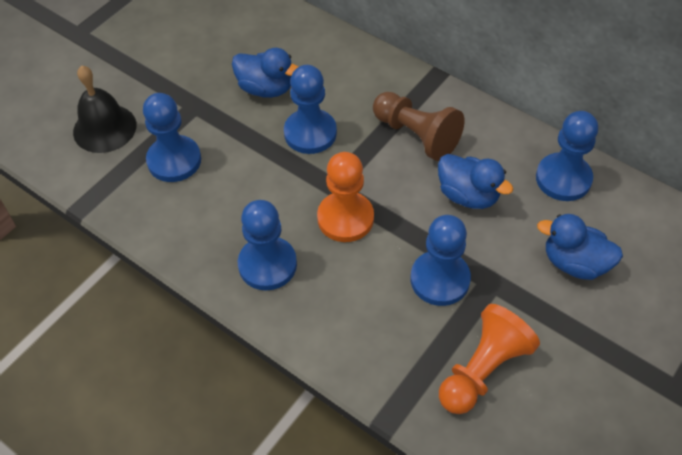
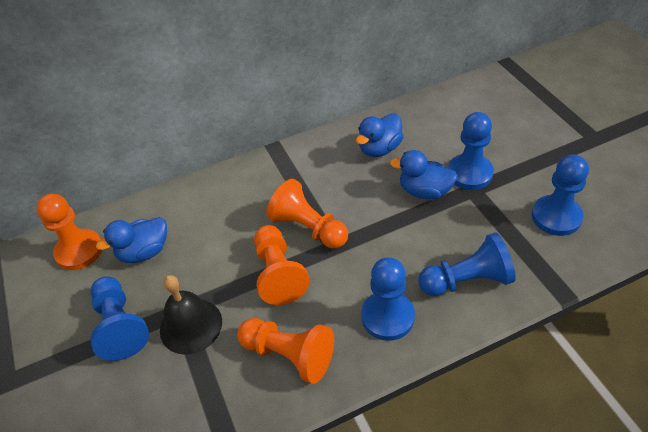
brown pawn: 1 -> 0
orange pawn: 2 -> 4

